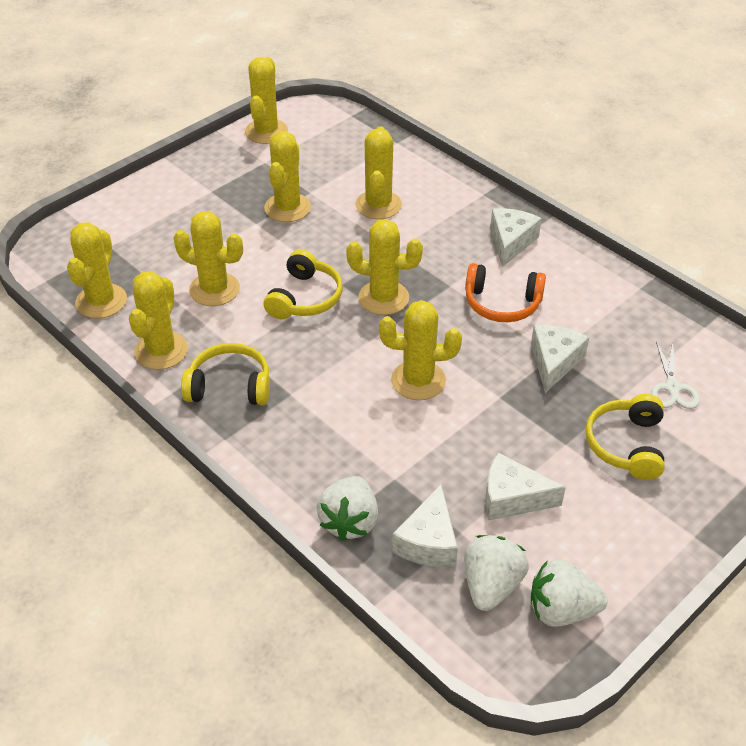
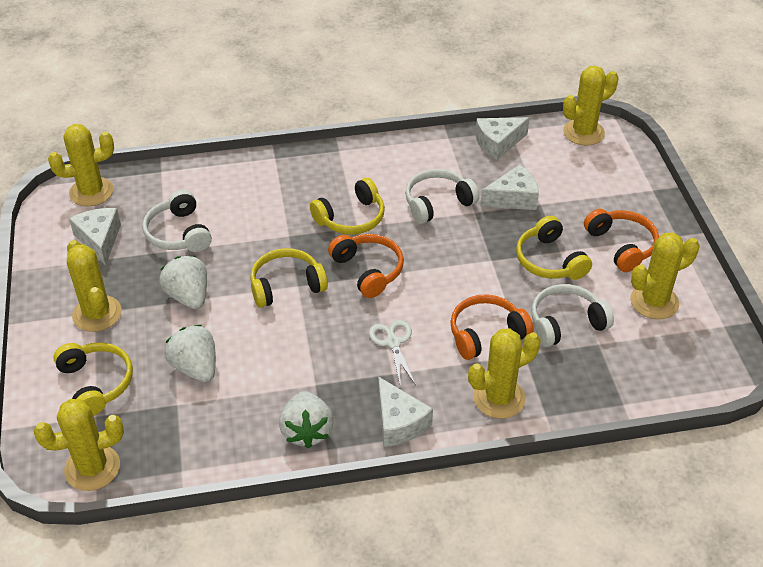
orange headphones: 1 -> 3
white headphones: 0 -> 3
yellow cactus: 8 -> 6
yellow headphones: 3 -> 4

